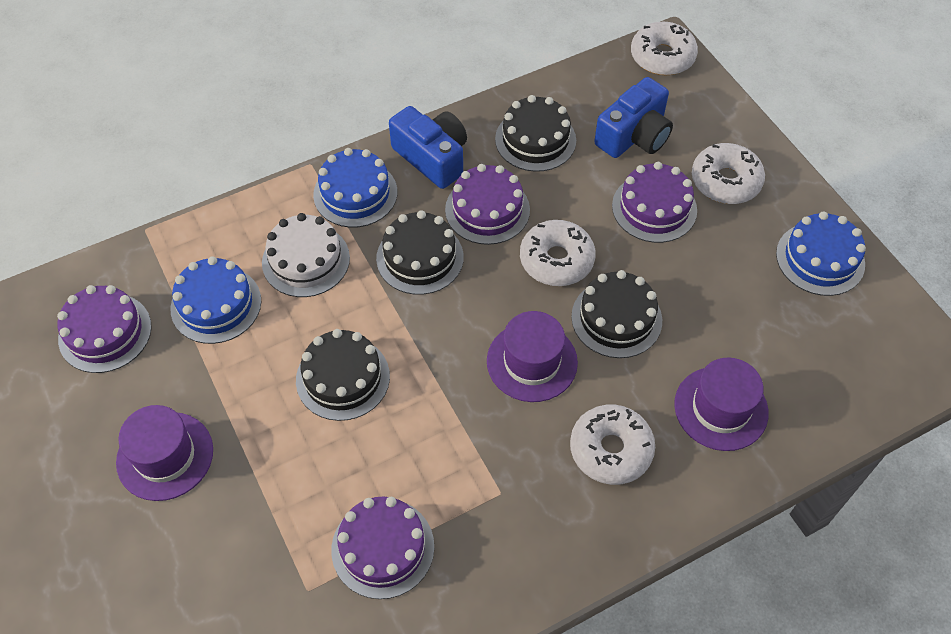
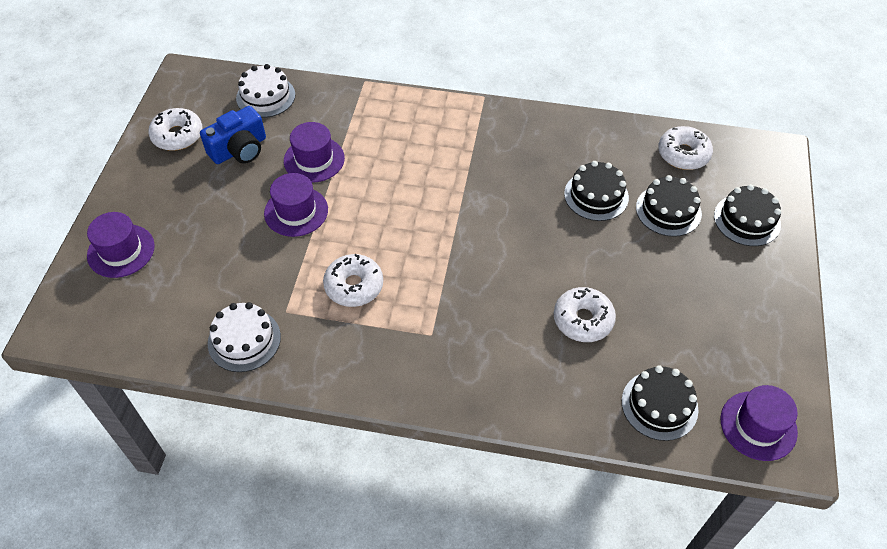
blue cake: 3 -> 0
blue camera: 2 -> 1
purple cake: 4 -> 0
purple hat: 3 -> 4
white cake: 1 -> 2

